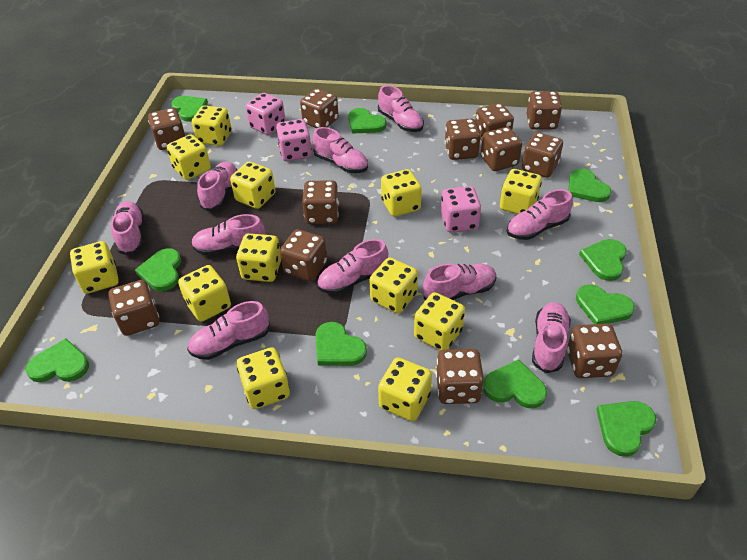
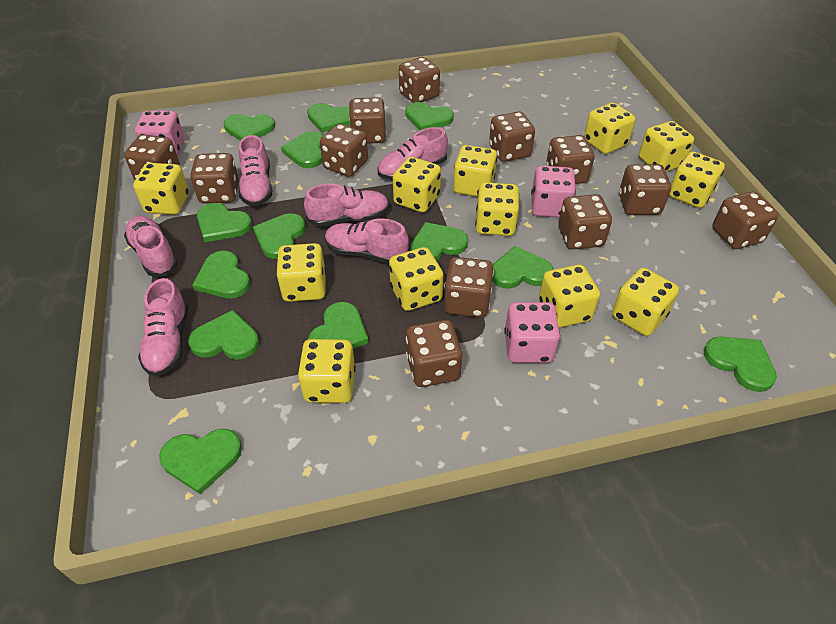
green heart: 10 -> 13
pink shoe: 10 -> 6

